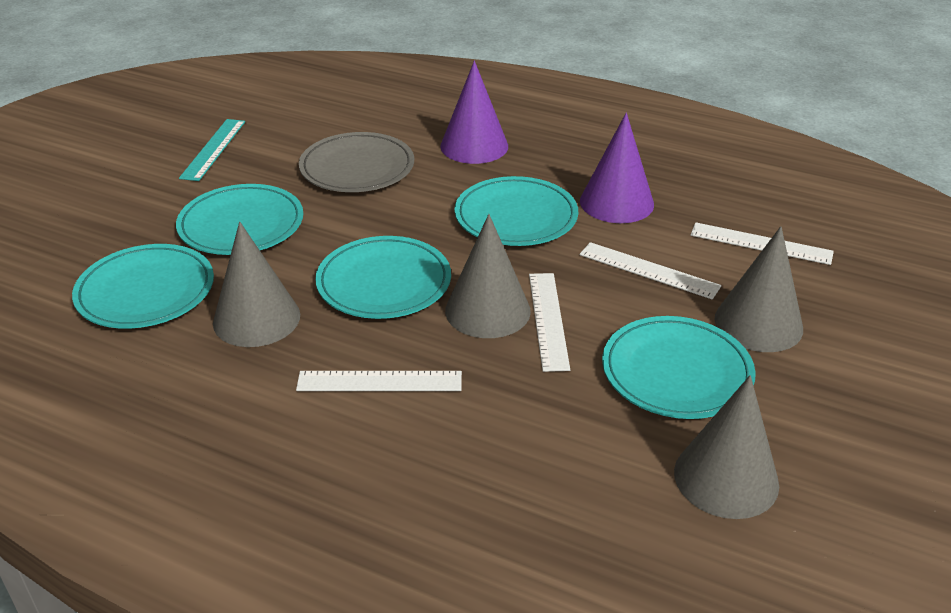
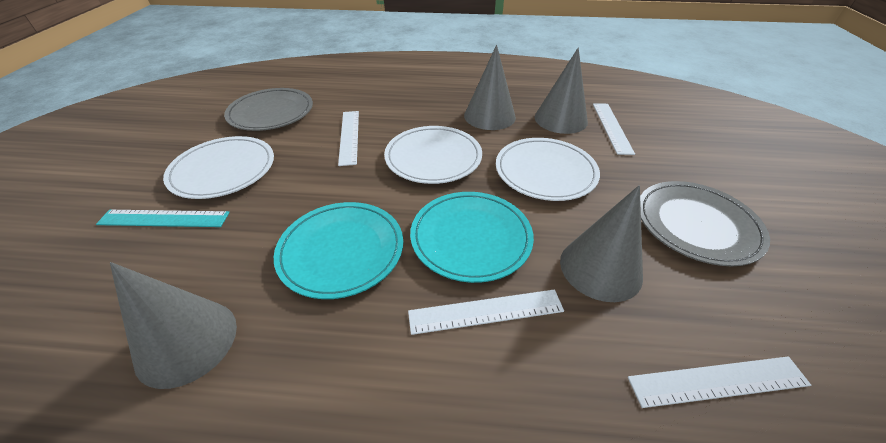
grey plate: 1 -> 2
purple cone: 2 -> 0
turquoise plate: 5 -> 2
white plate: 0 -> 3

